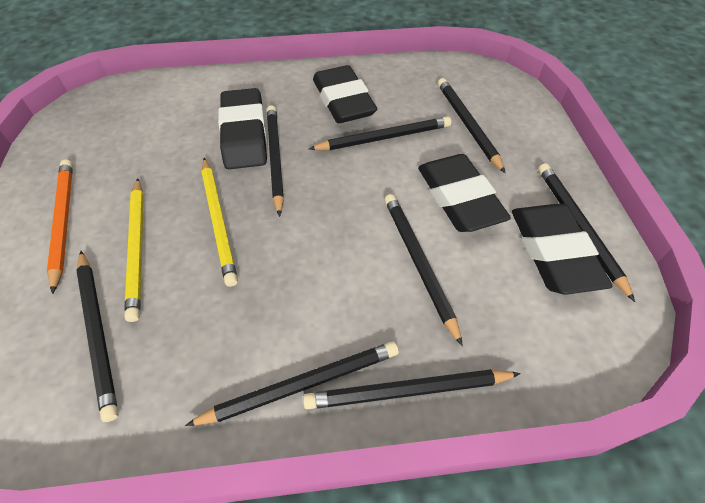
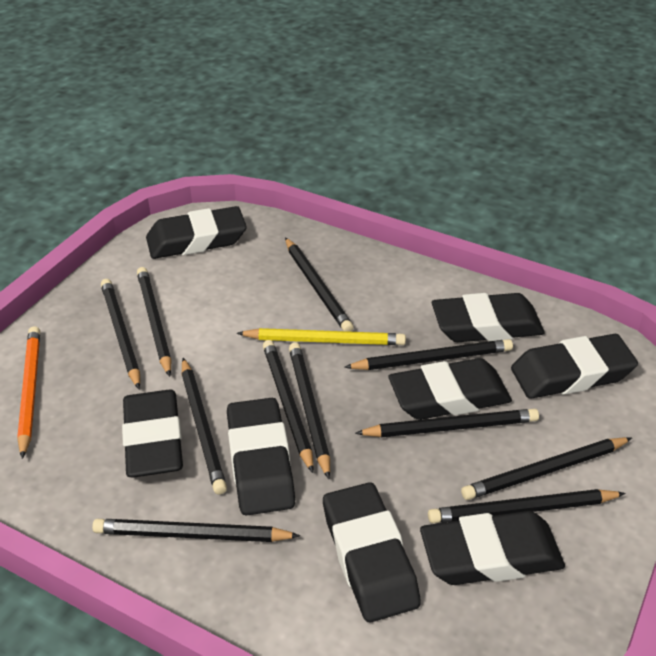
black eraser: 4 -> 8
black pencil: 8 -> 11
yellow pencil: 2 -> 1

